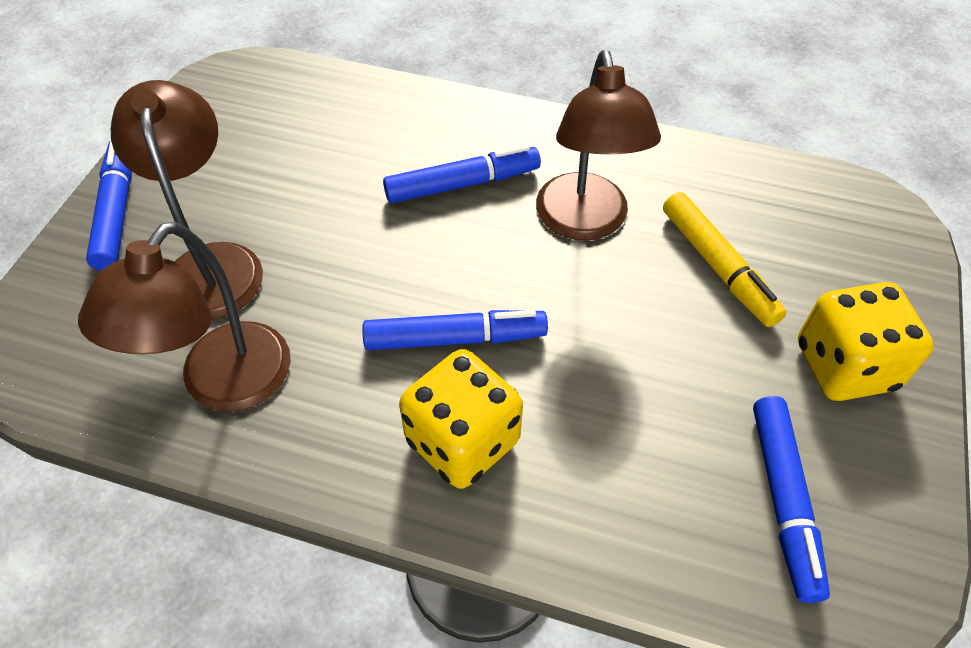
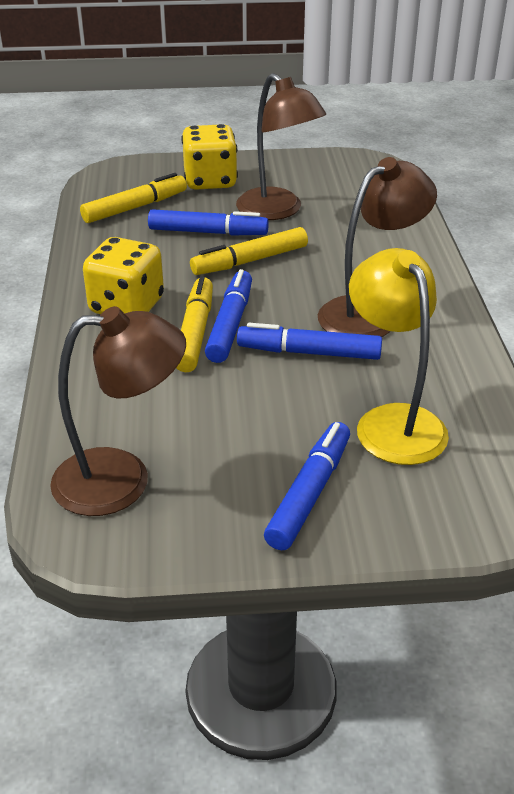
yellow lamp: 0 -> 1
yellow marker: 1 -> 3

